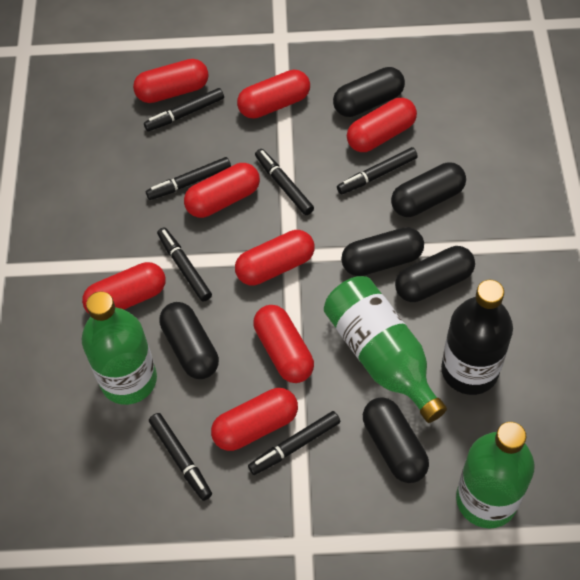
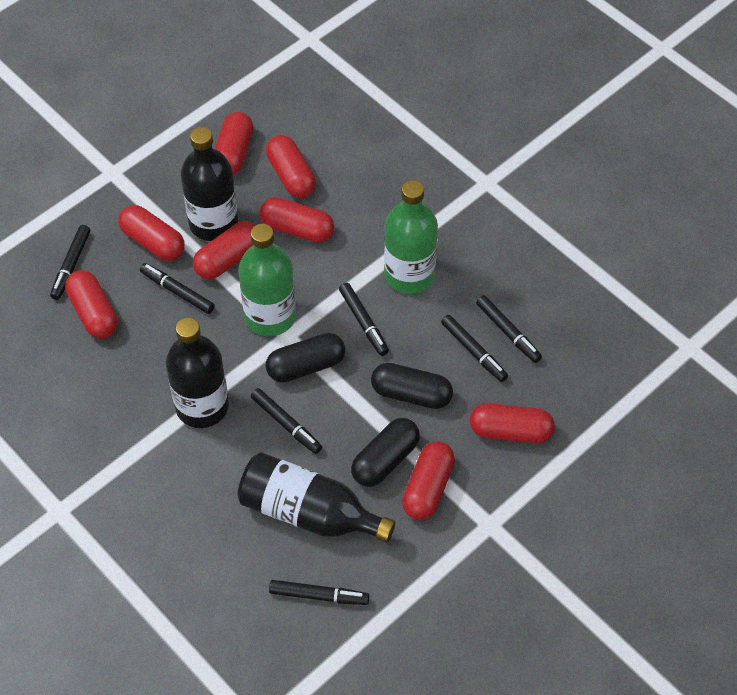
black bottle: 1 -> 3
black capsule: 6 -> 3
green bottle: 3 -> 2

